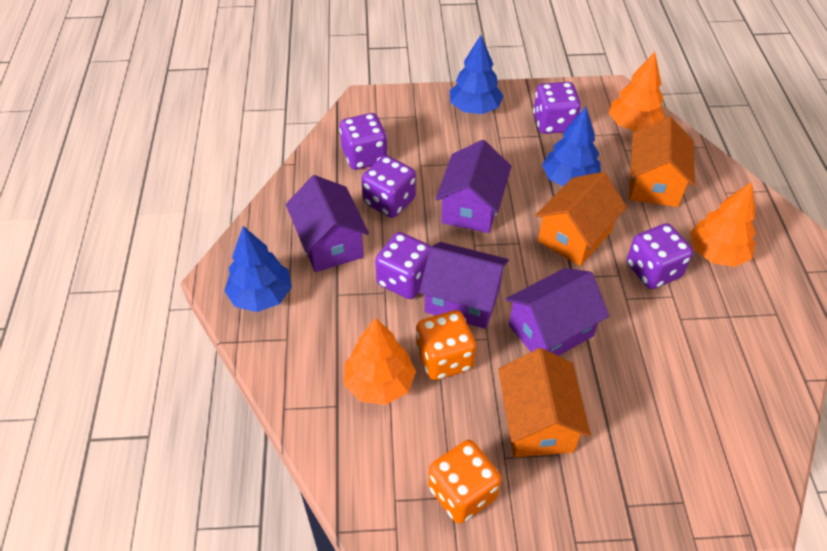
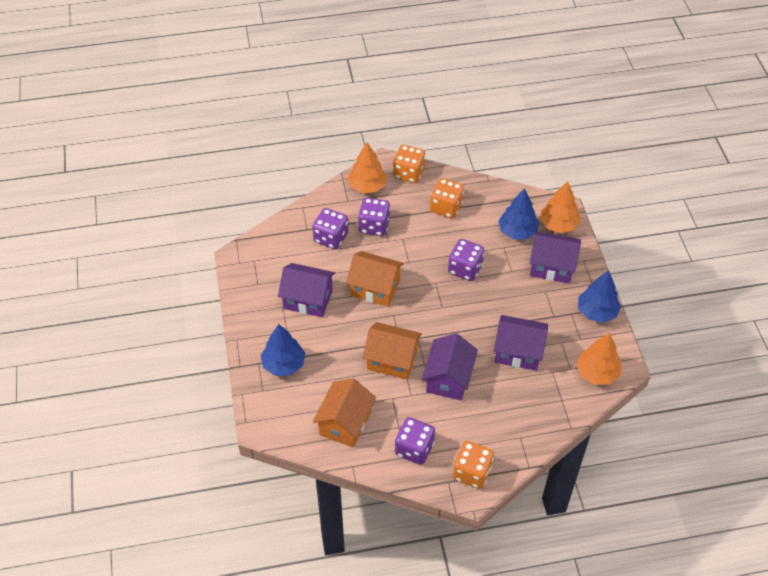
orange dice: 2 -> 3
purple dice: 5 -> 4

